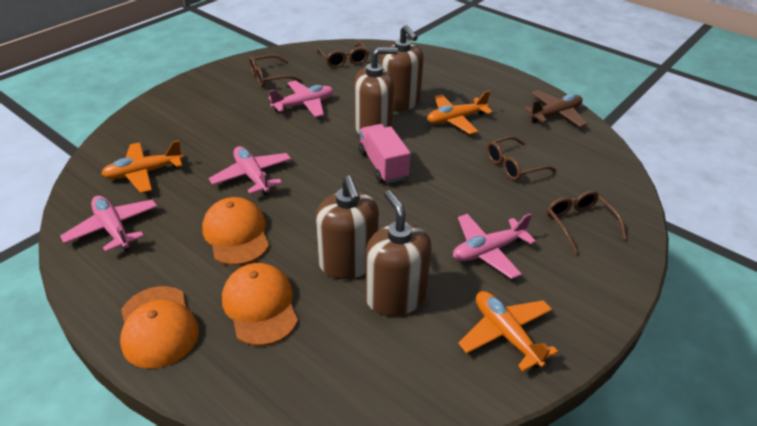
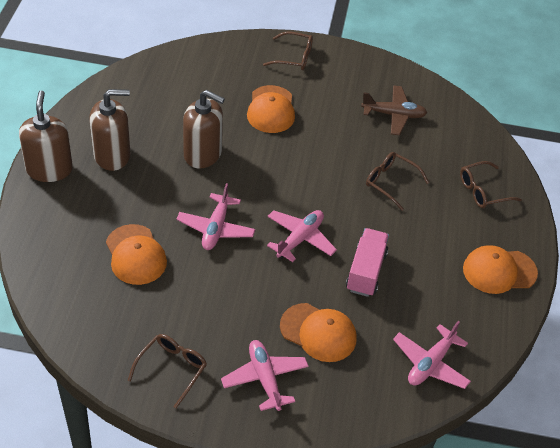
brown soap dispenser: 4 -> 3
orange cap: 3 -> 4
orange plane: 3 -> 0

